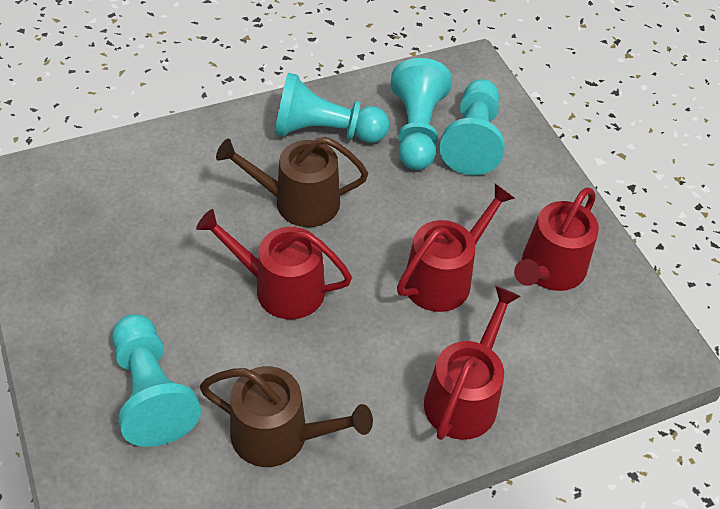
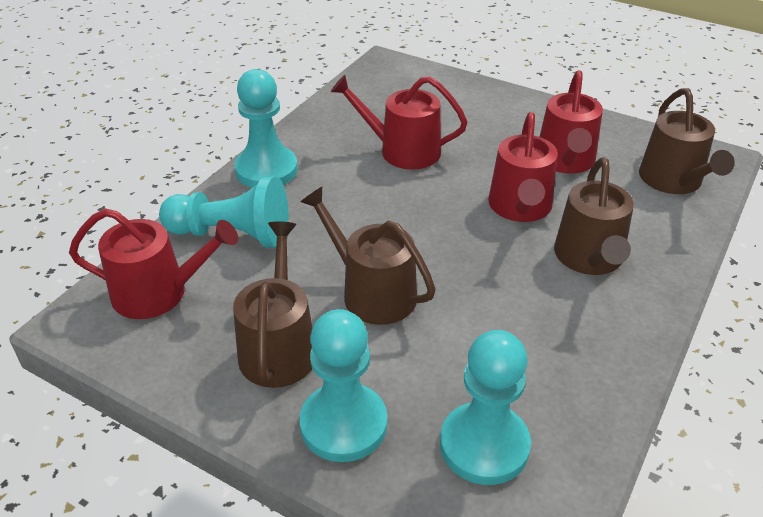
brown watering can: 2 -> 4

